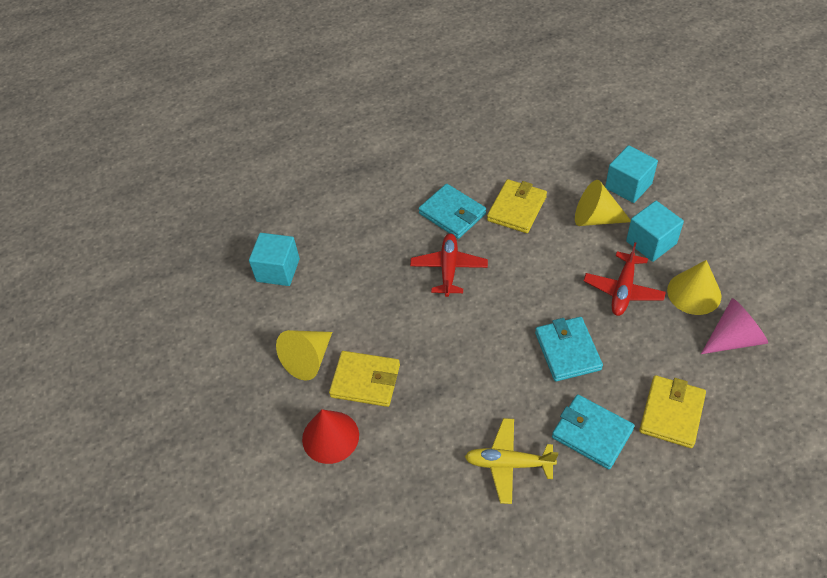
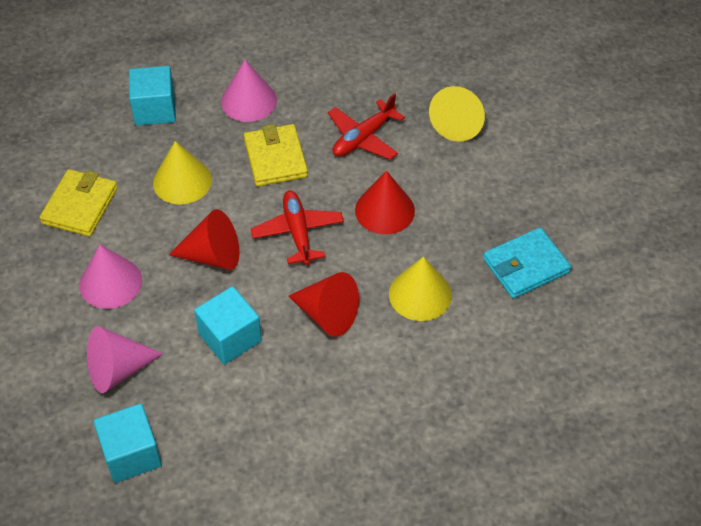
pink cone: 1 -> 3
red cone: 1 -> 3
turquoise wallet: 3 -> 1
yellow plane: 1 -> 0
yellow wallet: 3 -> 2

